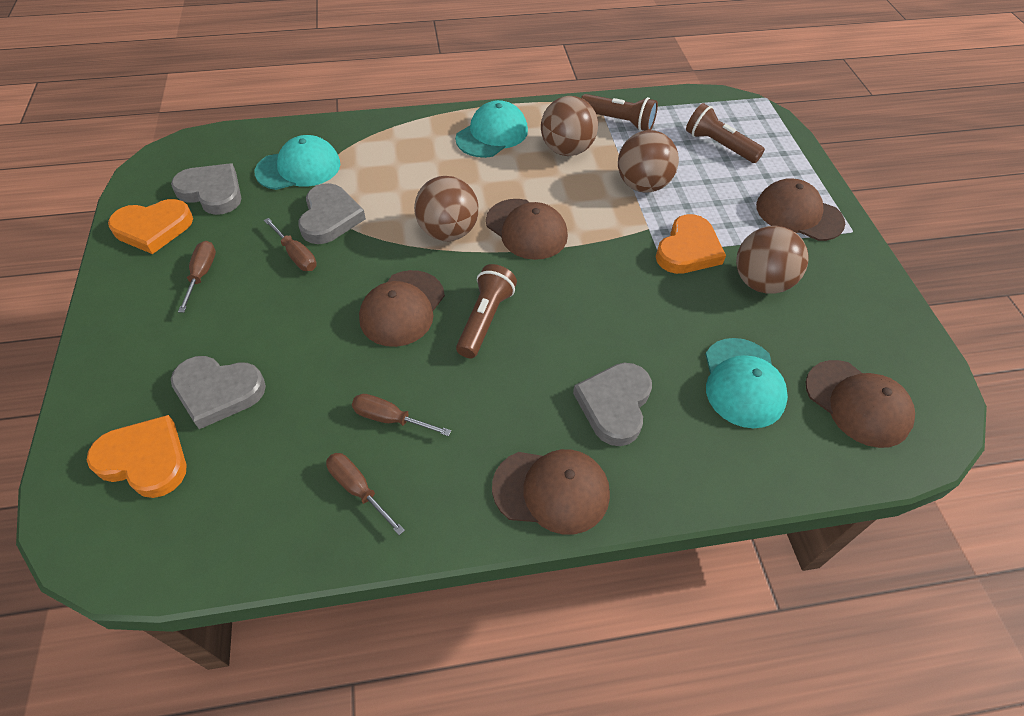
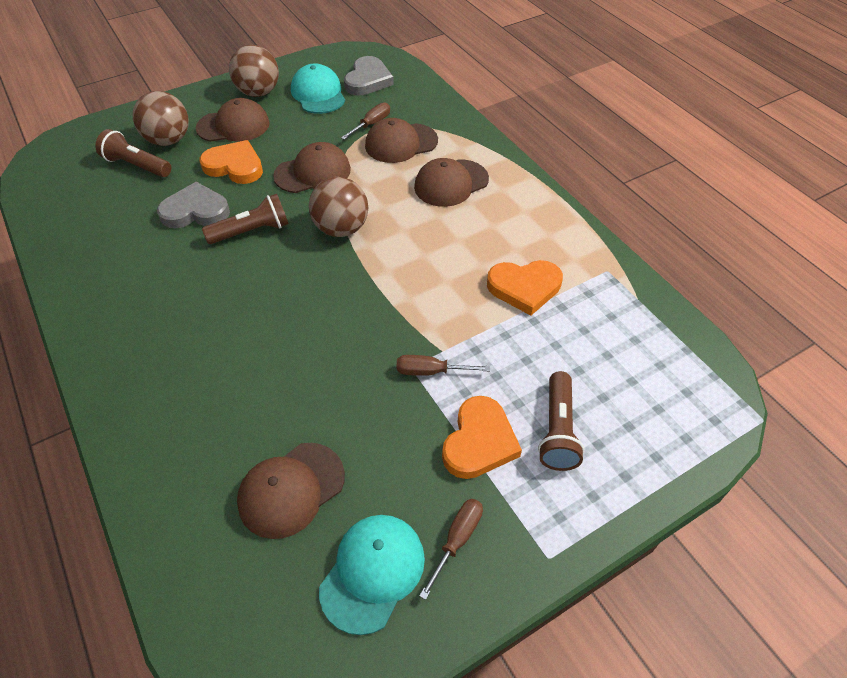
brown ball: 4 -> 3
brown screwdriver: 4 -> 3
grey heart: 4 -> 2
turquoise cap: 3 -> 2

